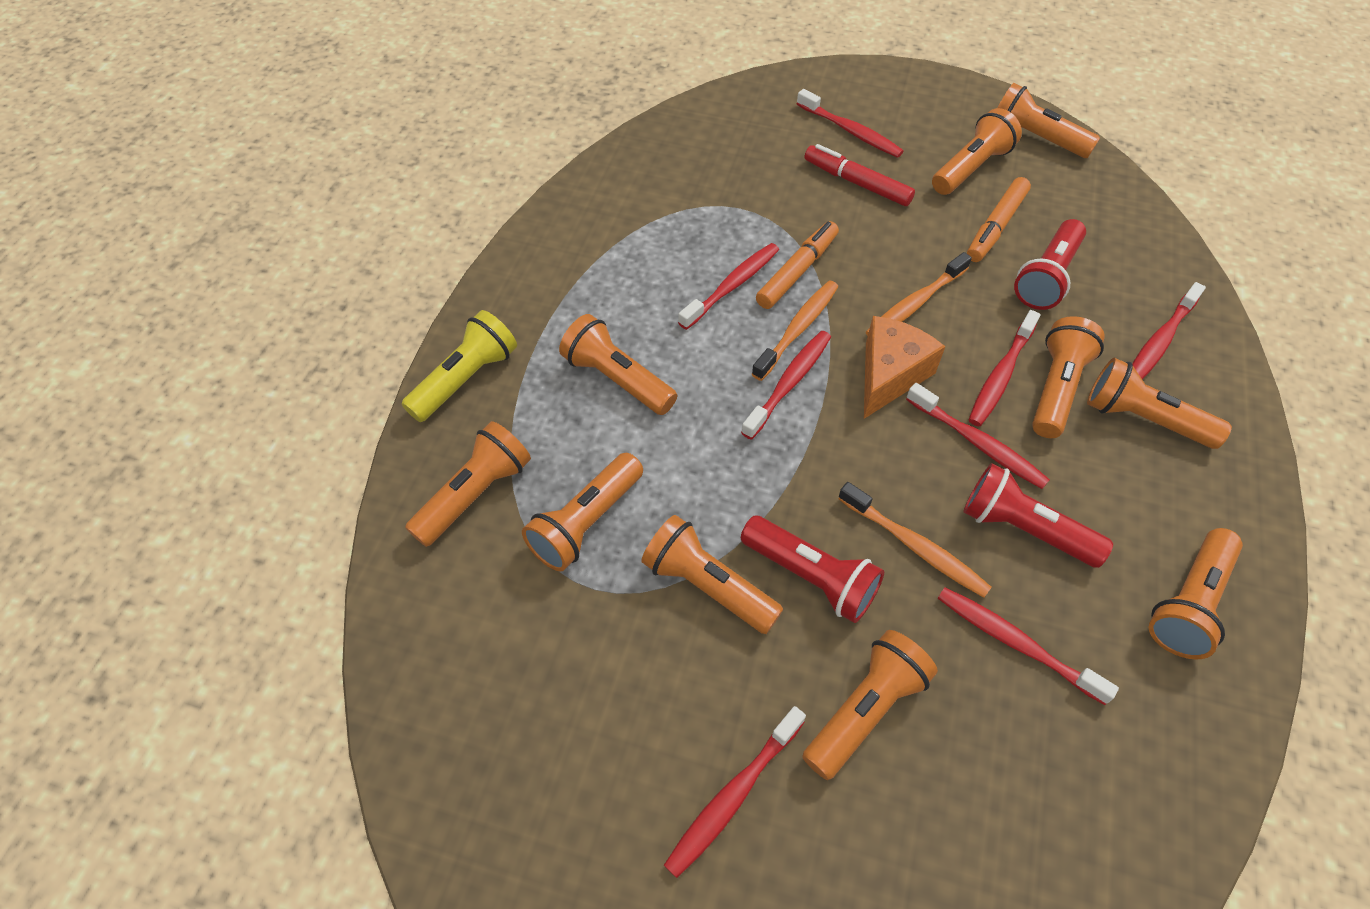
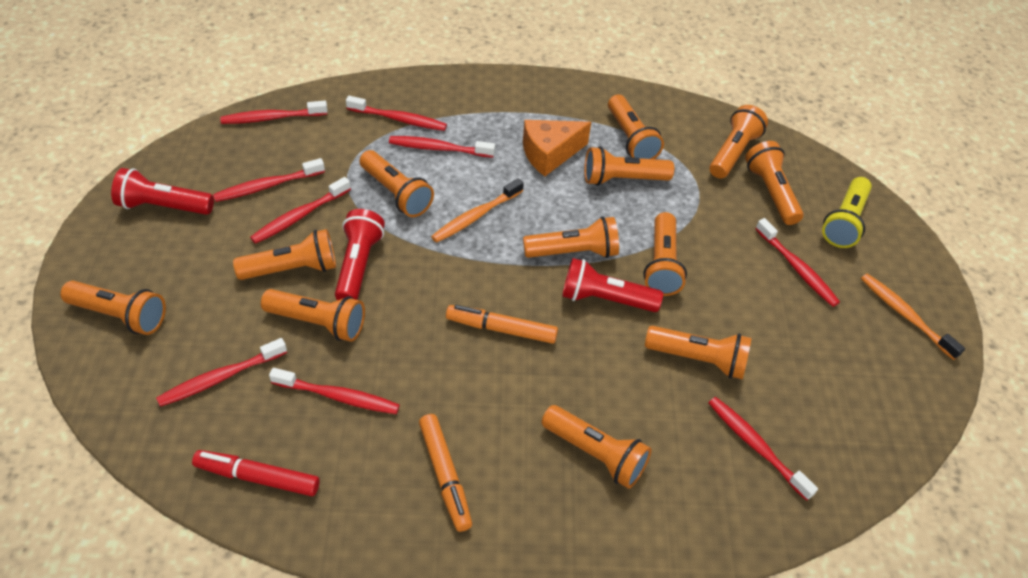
orange flashlight: 10 -> 12
orange toothbrush: 3 -> 2
red toothbrush: 8 -> 9

